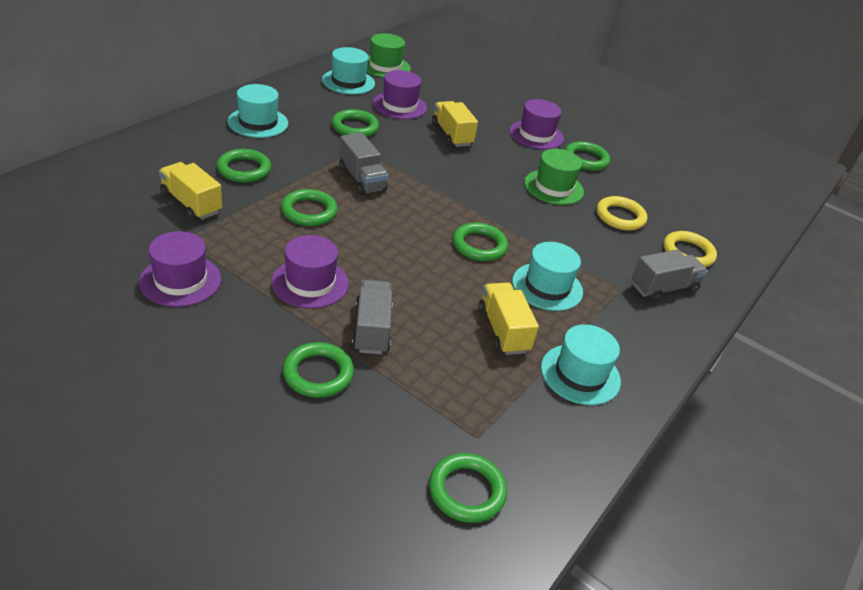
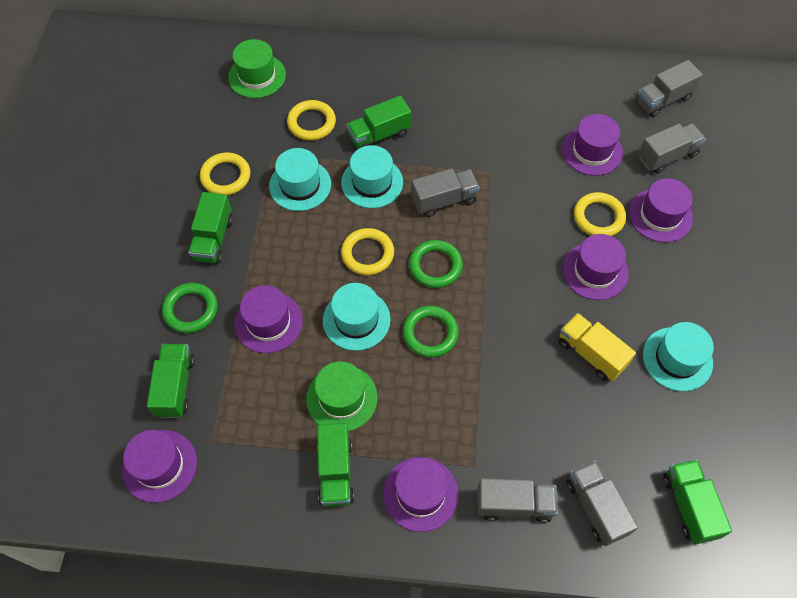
green ring: 7 -> 3
green truck: 0 -> 5
grey truck: 3 -> 5
purple hat: 4 -> 6
yellow ring: 2 -> 4
yellow truck: 3 -> 1

